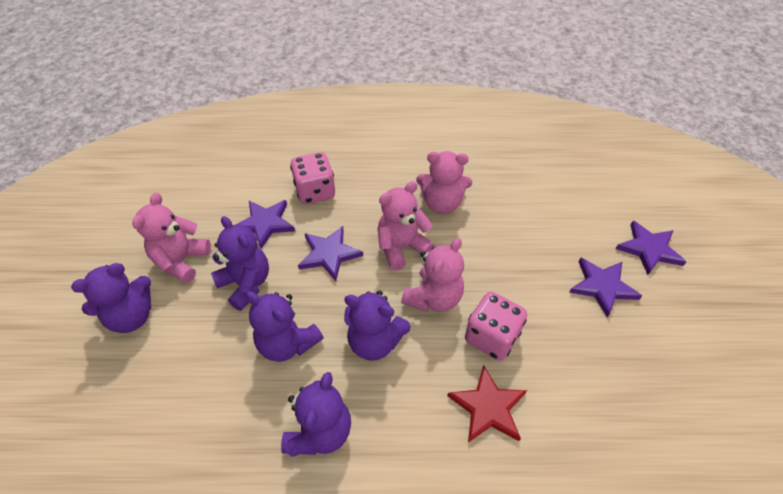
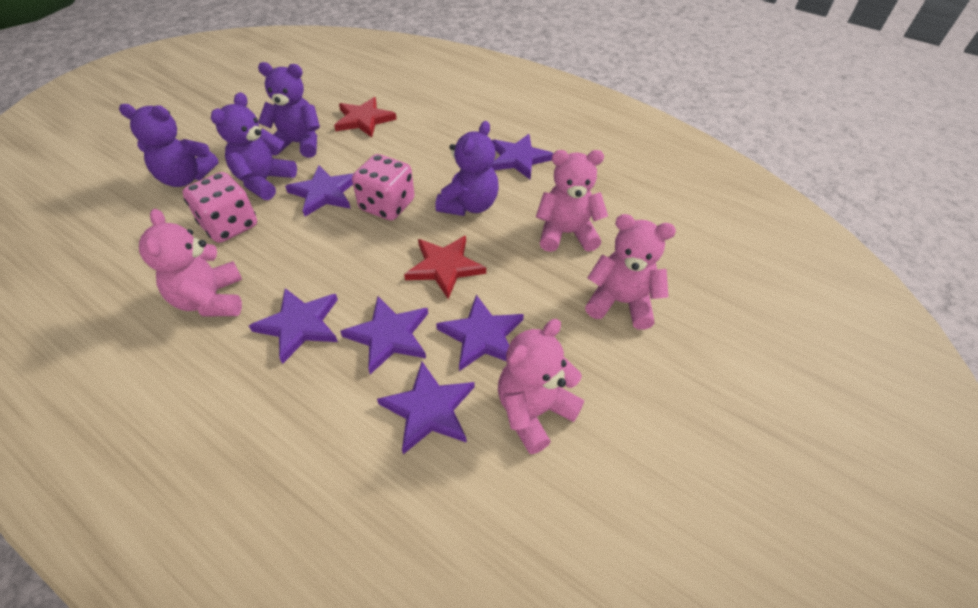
purple star: 4 -> 6
purple teddy bear: 5 -> 4
red star: 1 -> 2

